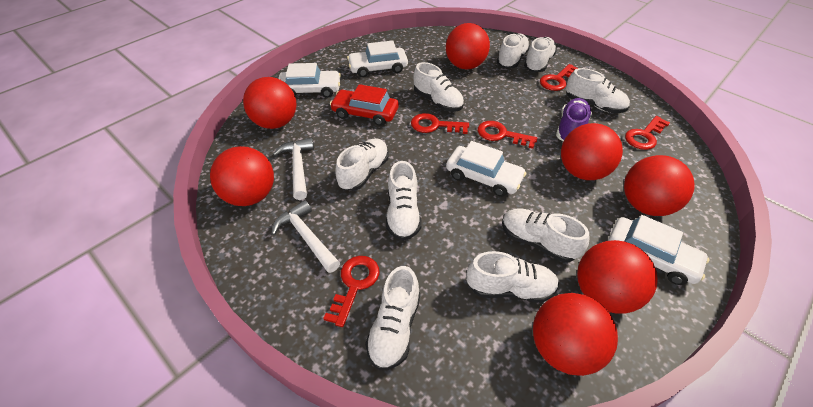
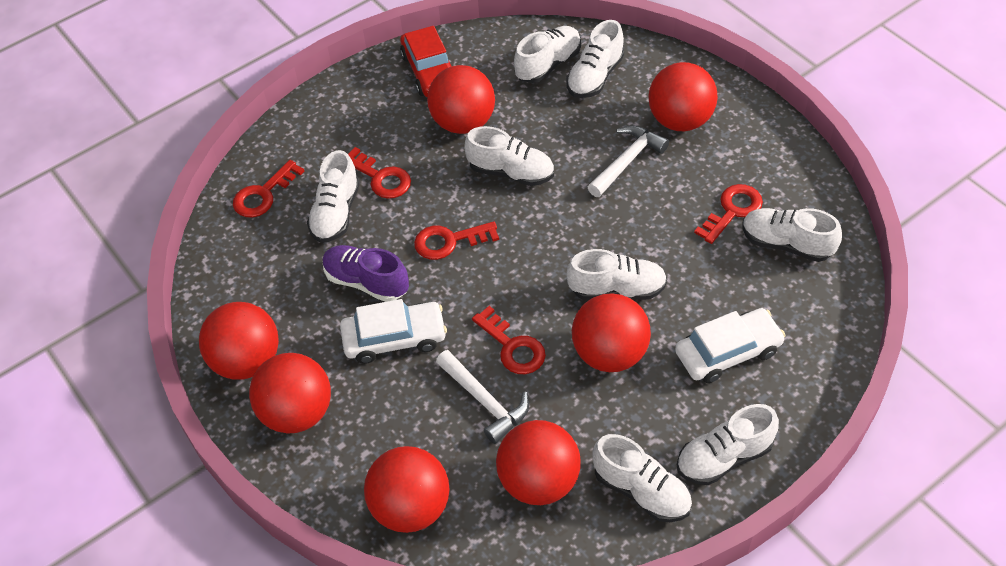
white car: 4 -> 2
white shoe: 9 -> 8

